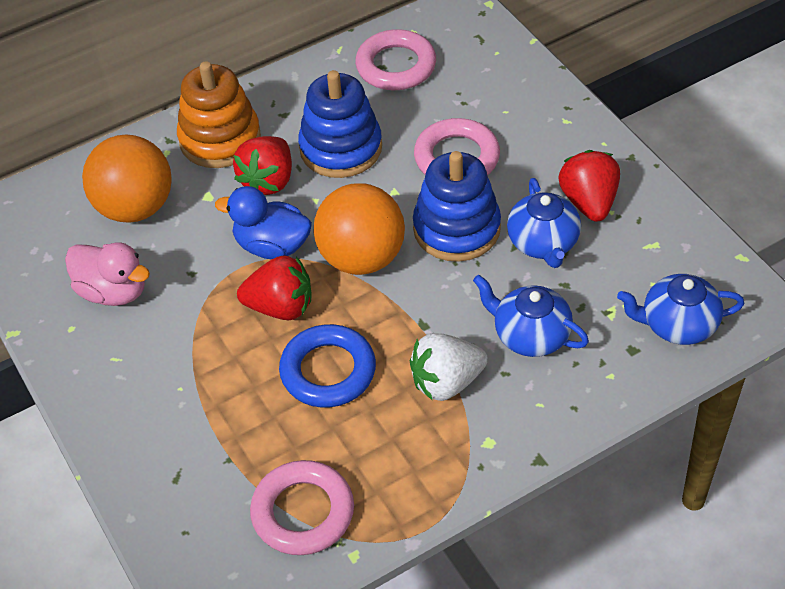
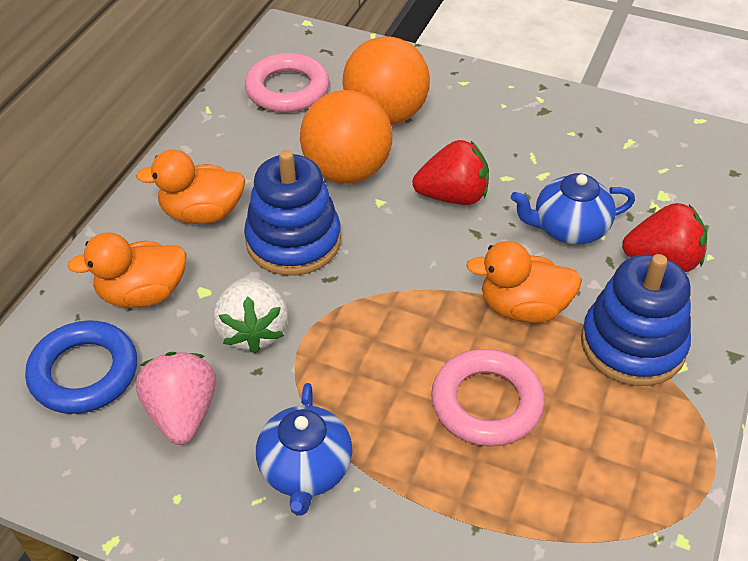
blue duck: 1 -> 0
blue teapot: 3 -> 2
orange duck: 0 -> 3
orange stacking toy: 1 -> 0
pink duck: 1 -> 0
pink ring: 3 -> 2
pink strawberry: 0 -> 1
red strawberry: 3 -> 2

